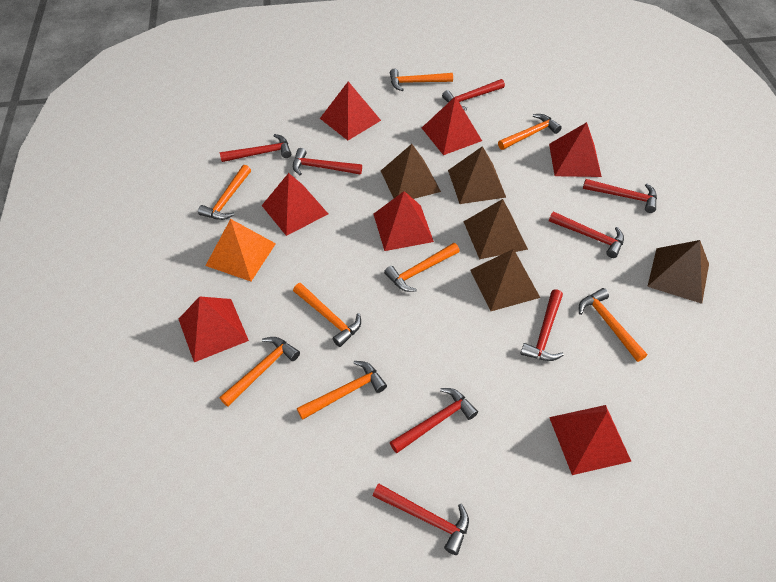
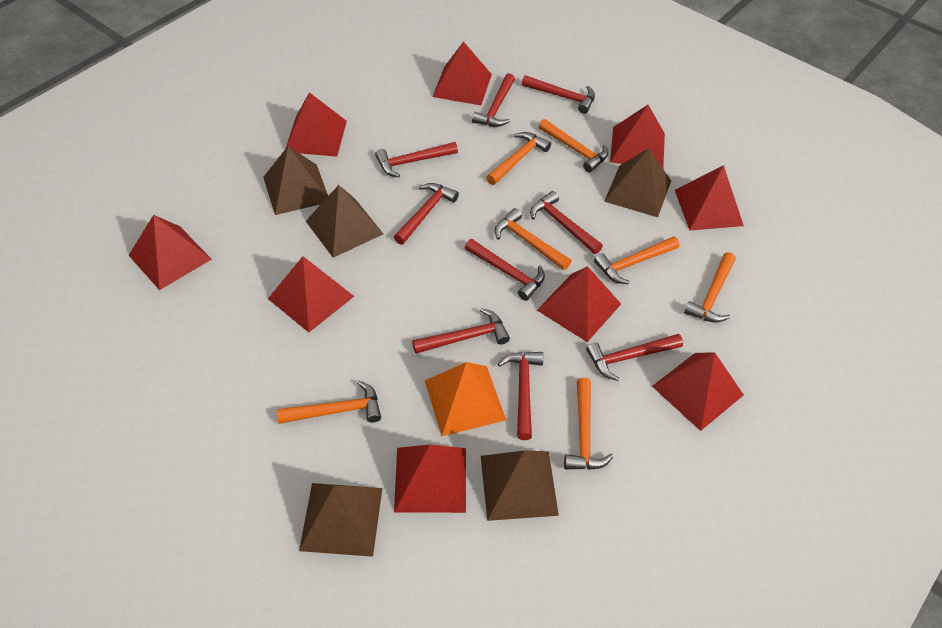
orange hammer: 8 -> 7
red hammer: 8 -> 9
red pyramid: 7 -> 9

